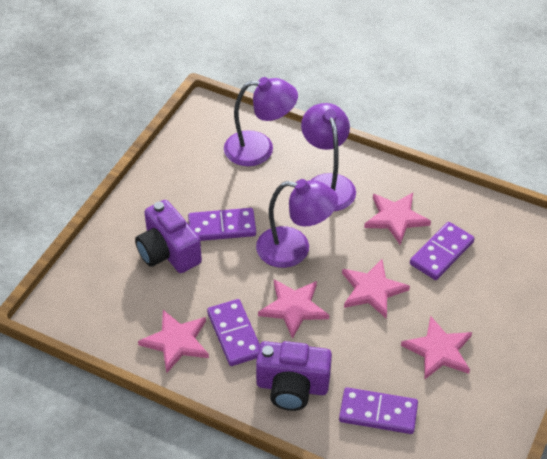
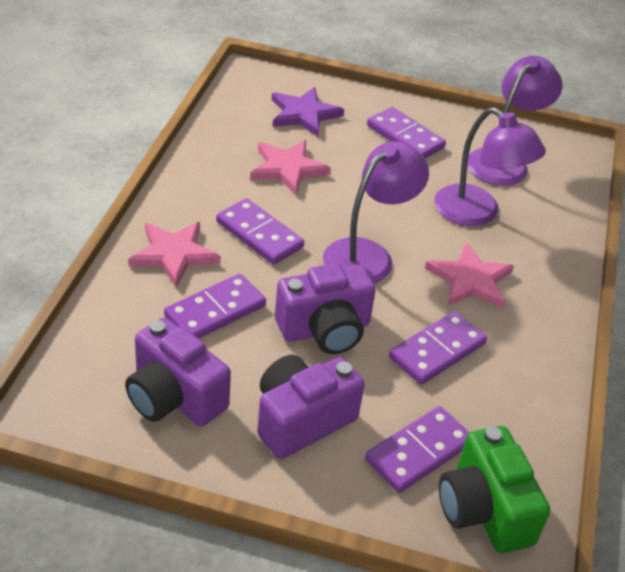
green camera: 0 -> 1
pink star: 5 -> 3
purple camera: 2 -> 3
purple domino: 4 -> 5
purple star: 0 -> 1

